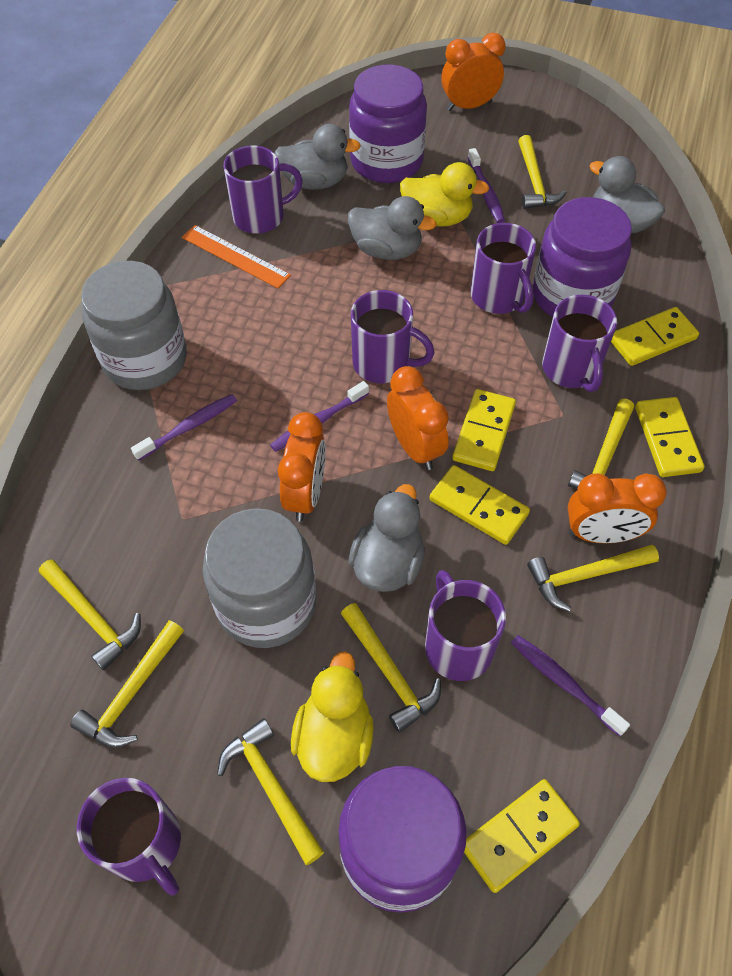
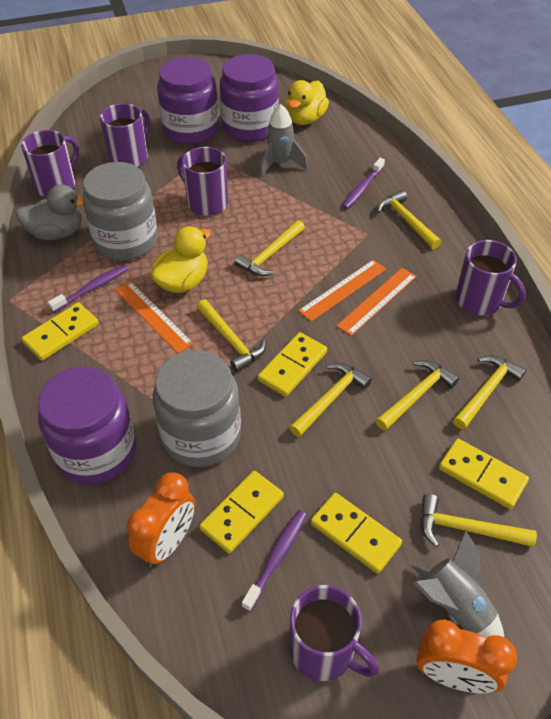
grey duck: 4 -> 1
grey rocket: 0 -> 2
orange clock: 4 -> 2
orange ruler: 1 -> 3
purple mug: 6 -> 5
purple toothbrush: 4 -> 3

